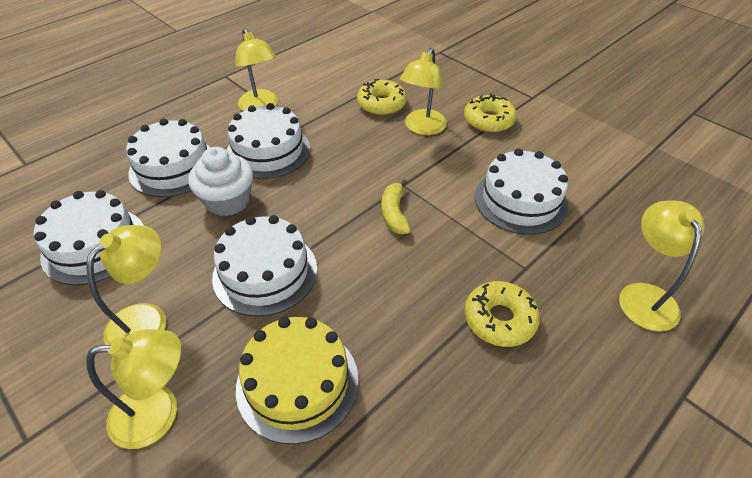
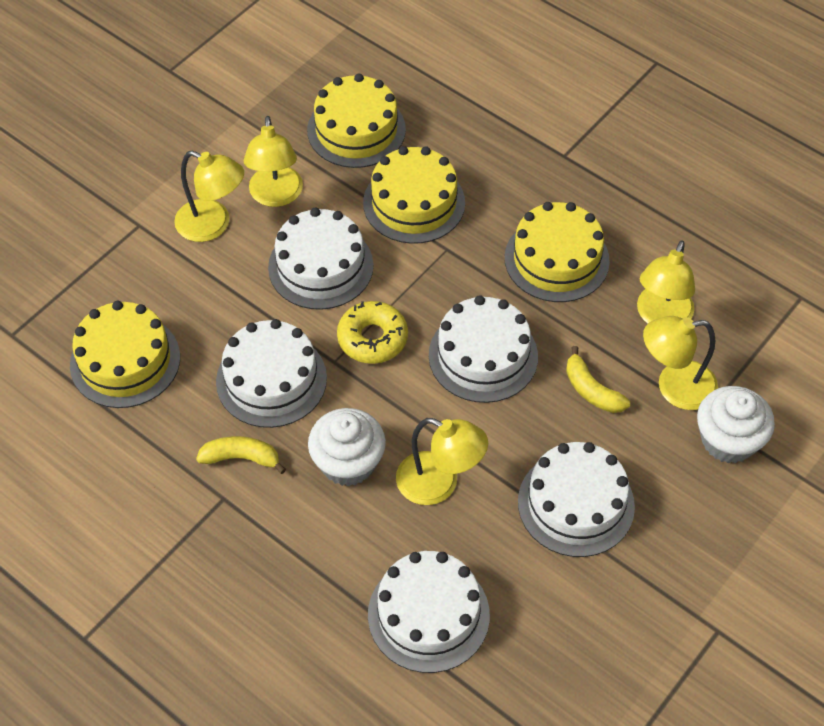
white cupcake: 1 -> 2
yellow banana: 1 -> 2
yellow cake: 1 -> 4
yellow donut: 3 -> 1

